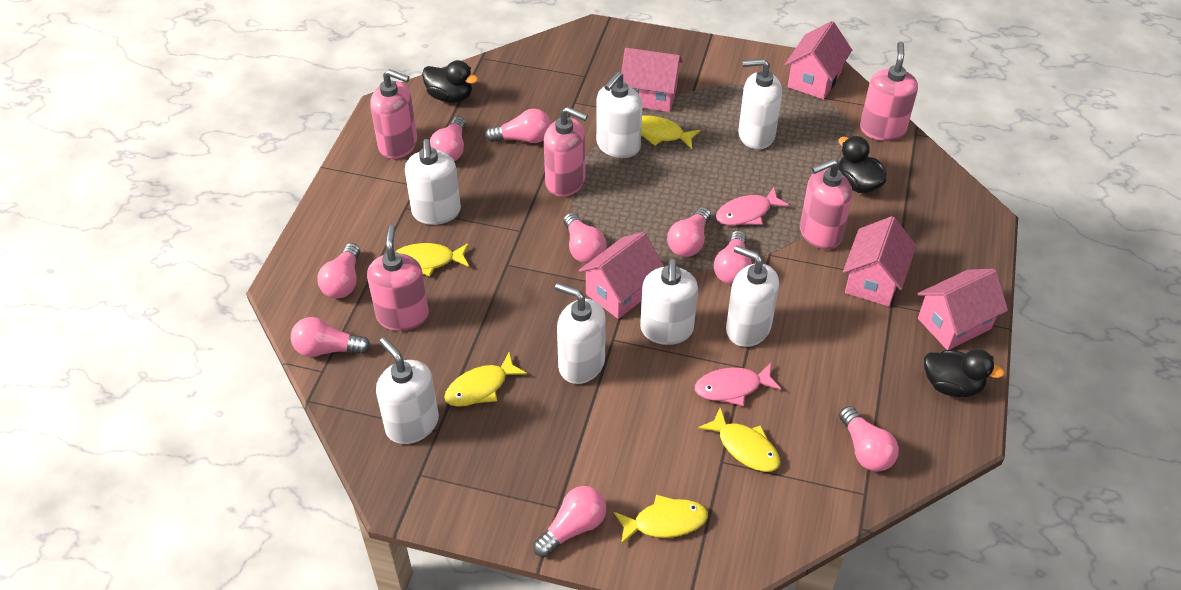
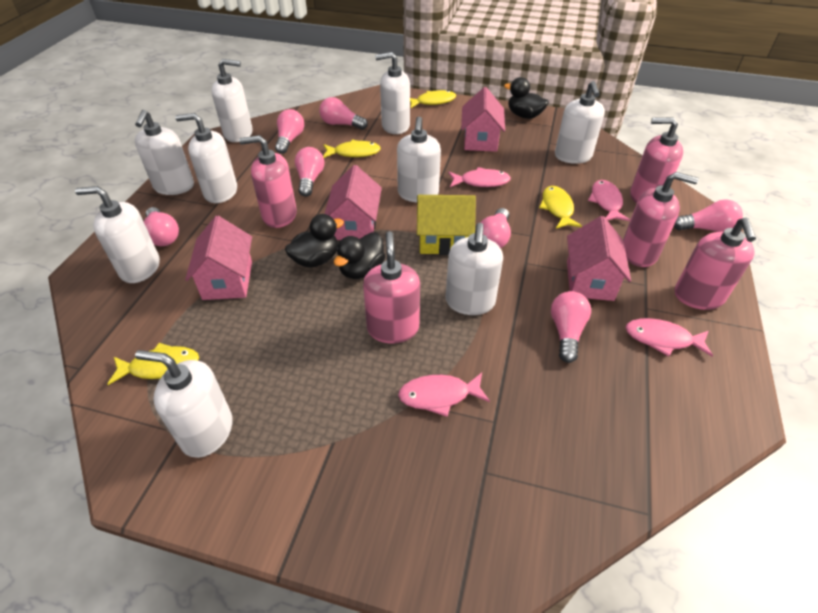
pink fish: 2 -> 4
pink house: 5 -> 4
pink light bulb: 9 -> 7
white soap dispenser: 7 -> 9
yellow fish: 5 -> 4
yellow house: 0 -> 1

